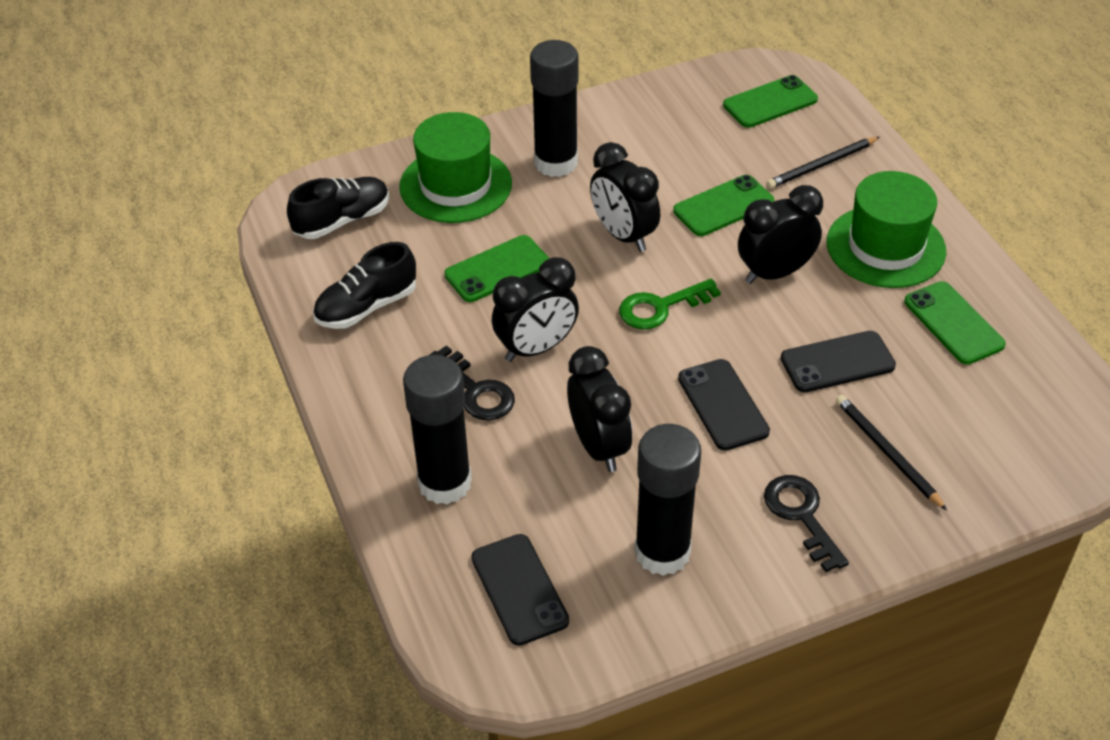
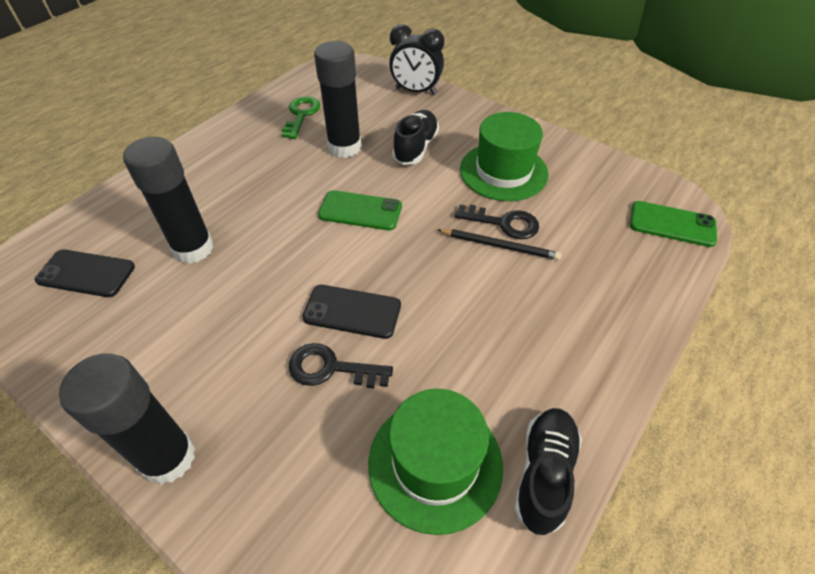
black clock: 4 -> 1
black pencil: 2 -> 1
black phone: 3 -> 2
green phone: 4 -> 2

